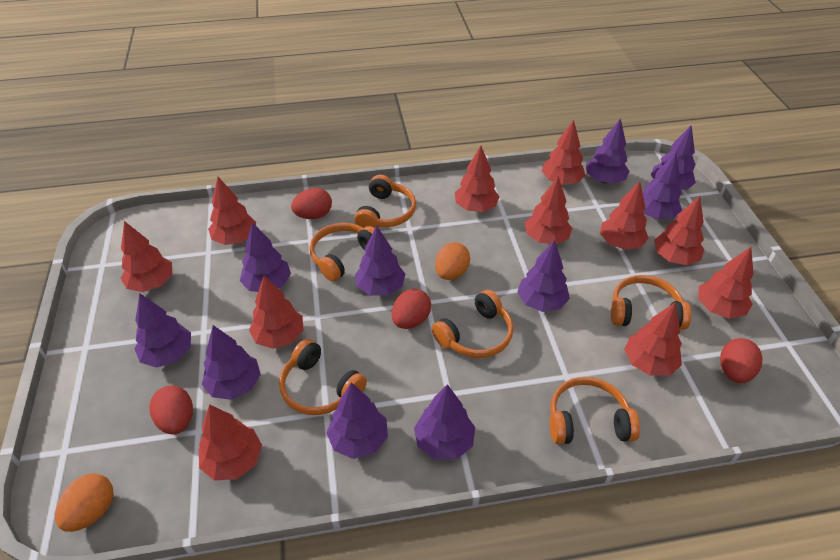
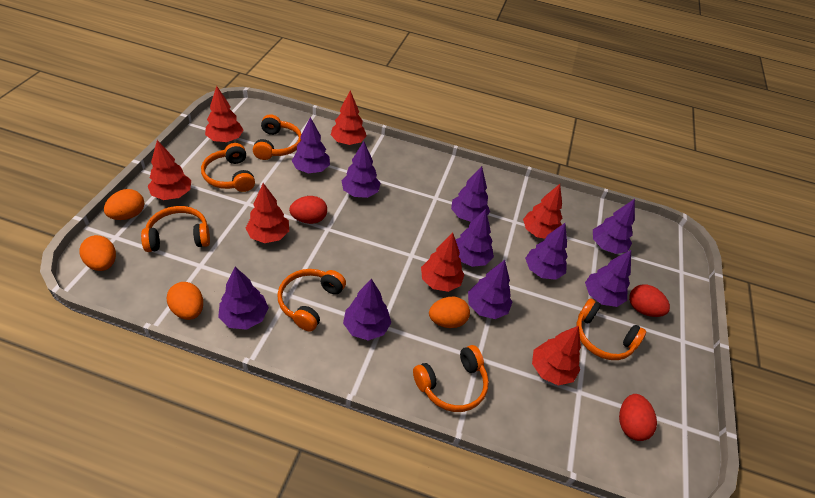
orange egg: 2 -> 4
red egg: 4 -> 3
red tree: 11 -> 7

